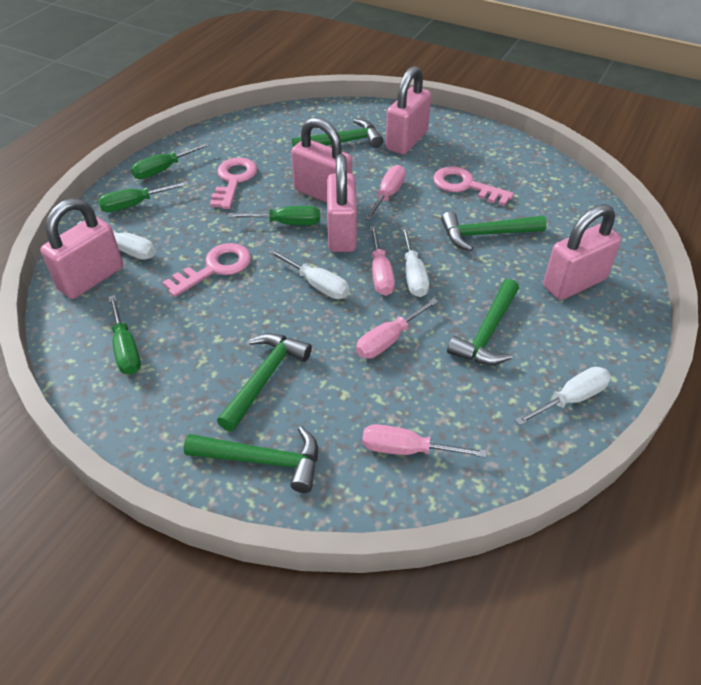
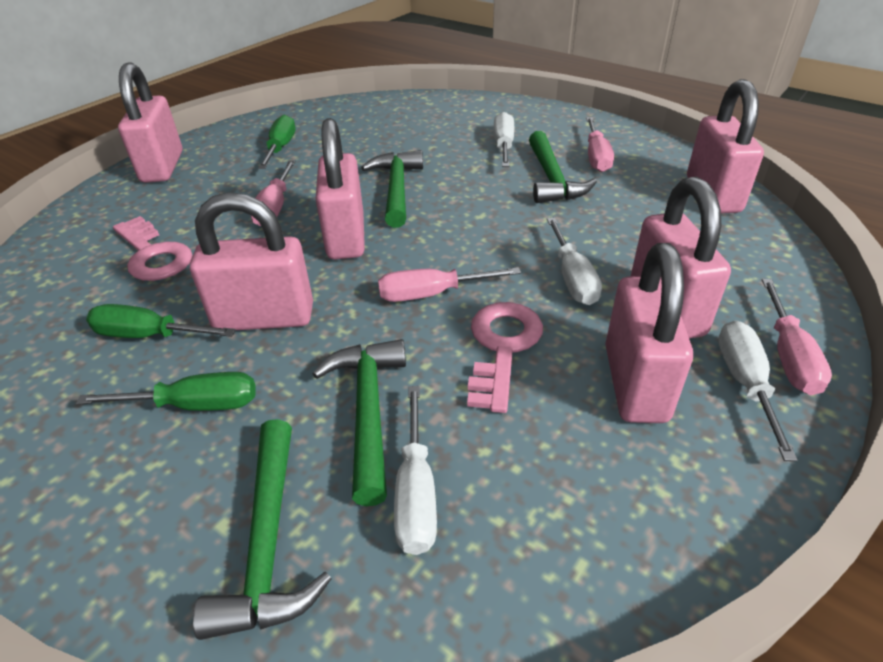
green hammer: 5 -> 4
green screwdriver: 4 -> 3
pink key: 3 -> 2
pink padlock: 5 -> 6

